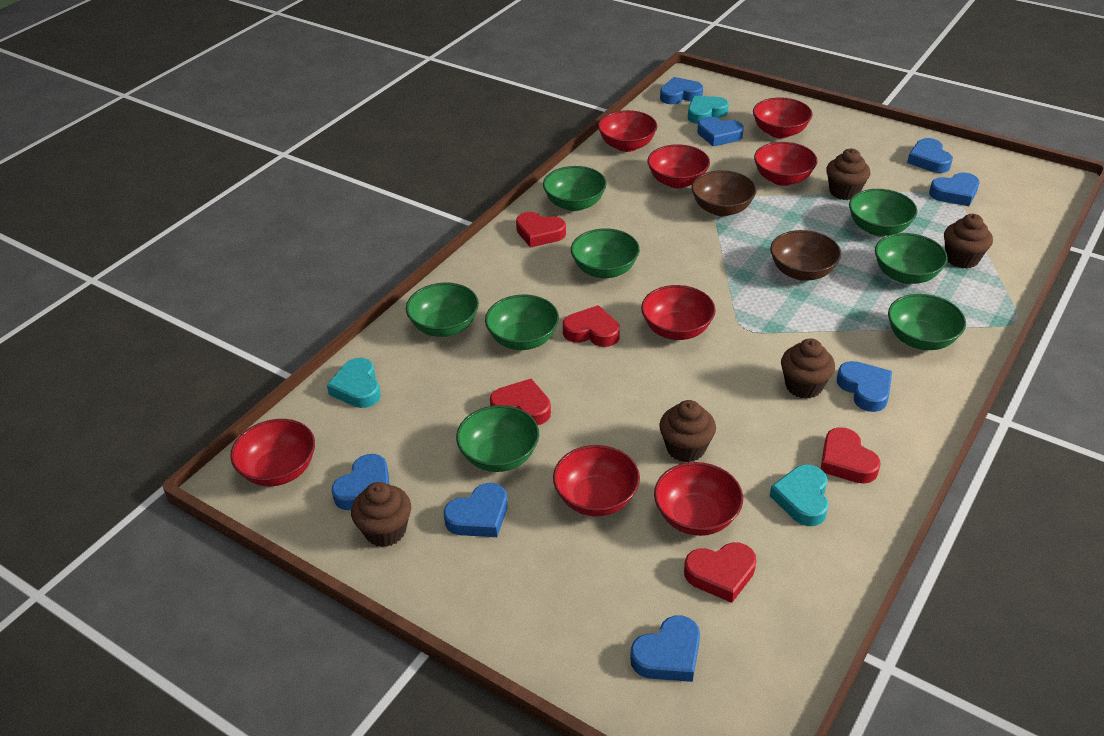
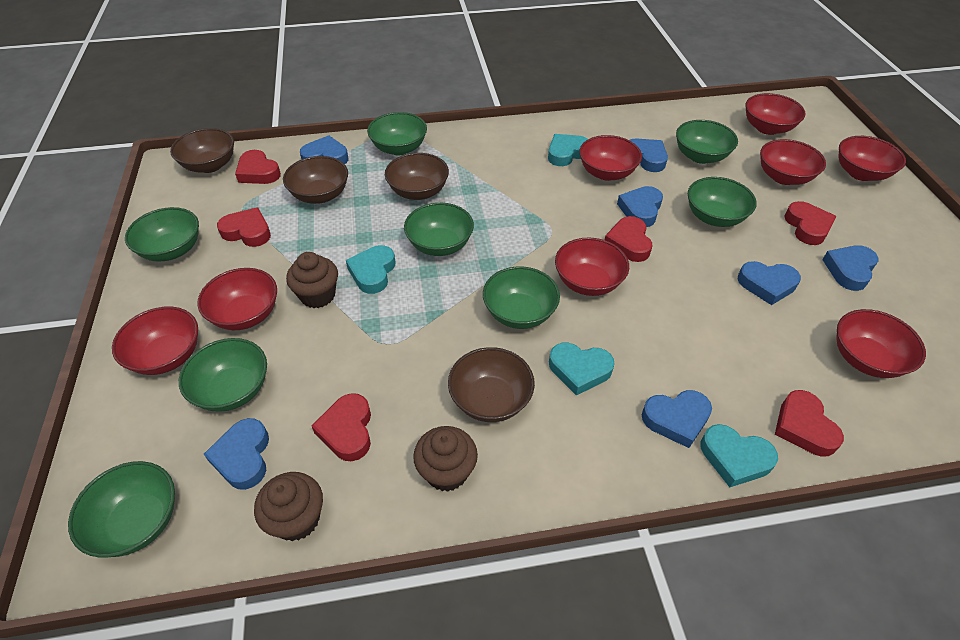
blue heart: 8 -> 7
brown bowl: 2 -> 4
brown cupcake: 5 -> 3
red heart: 5 -> 6
turquoise heart: 3 -> 4

